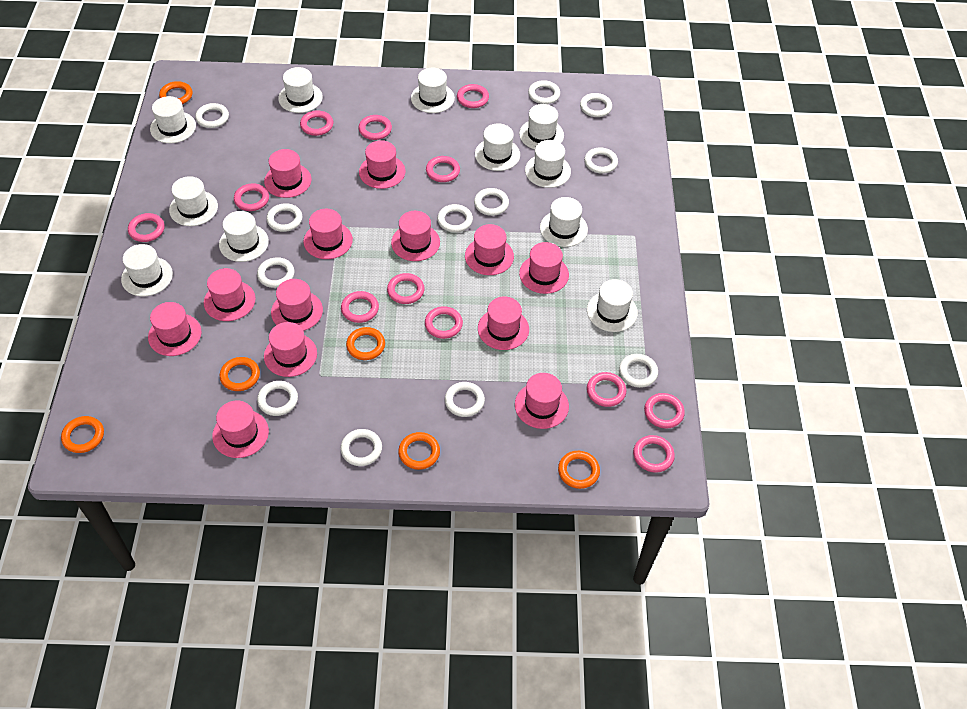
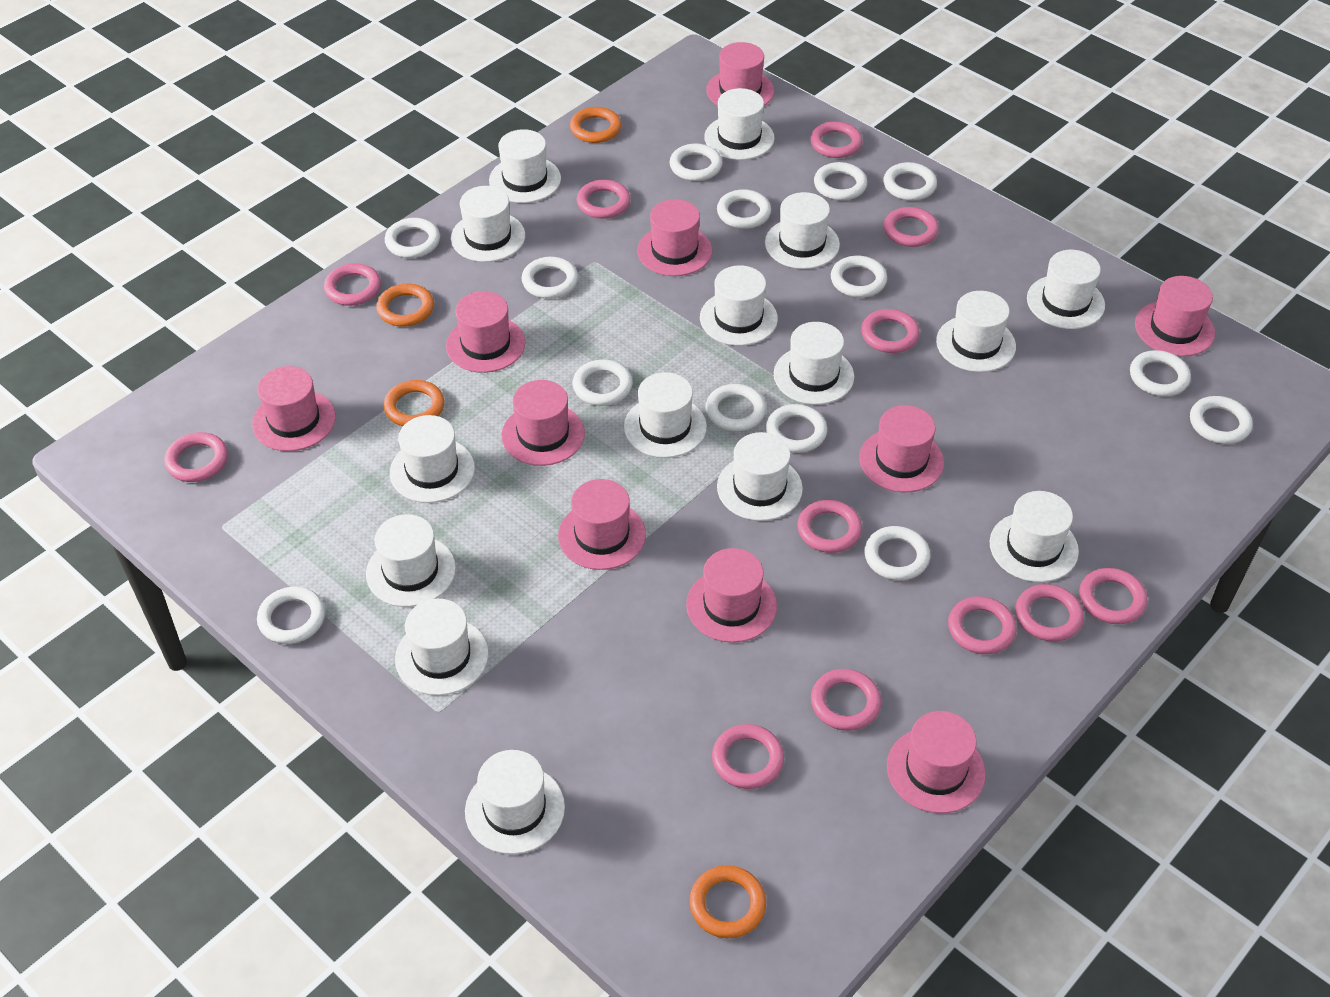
orange ring: 6 -> 4
pink hat: 13 -> 10
white hat: 11 -> 15
white ring: 12 -> 14

